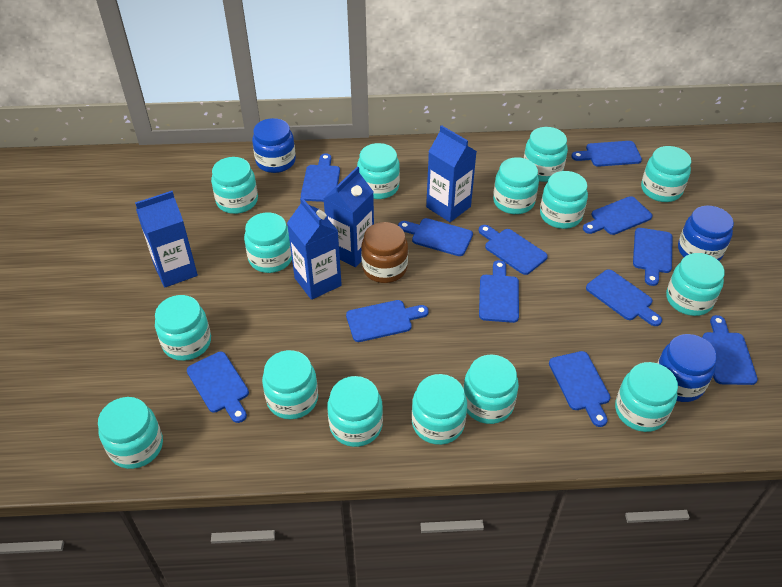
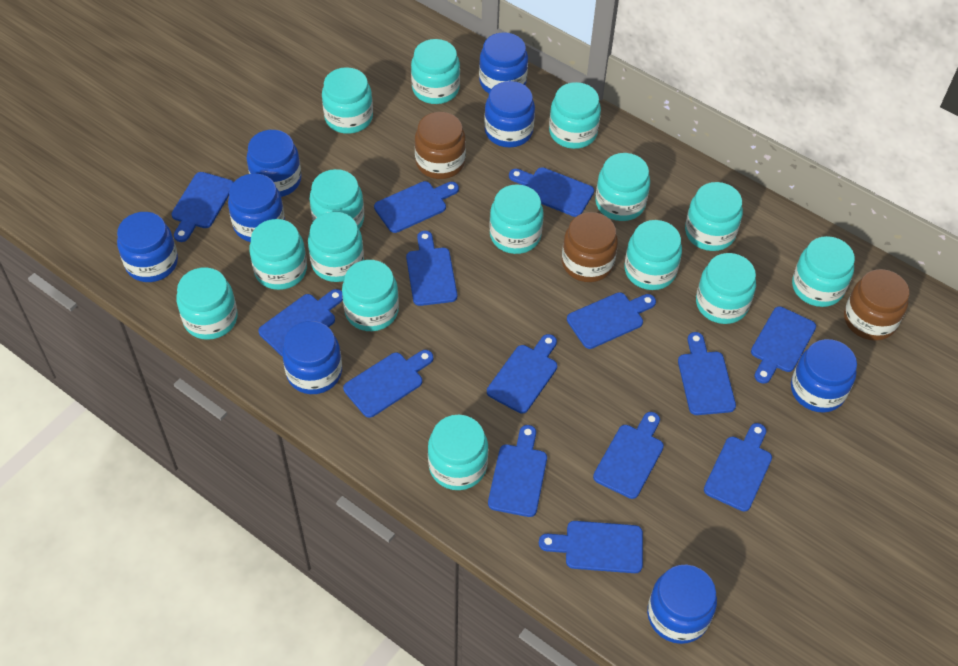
blue carton: 4 -> 0
blue cutting board: 12 -> 14
blue jar: 3 -> 8
brown jar: 1 -> 3

